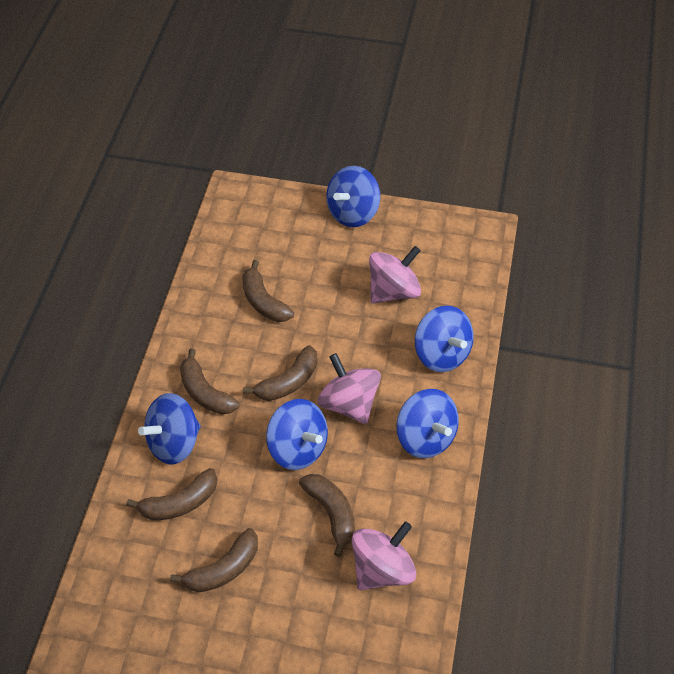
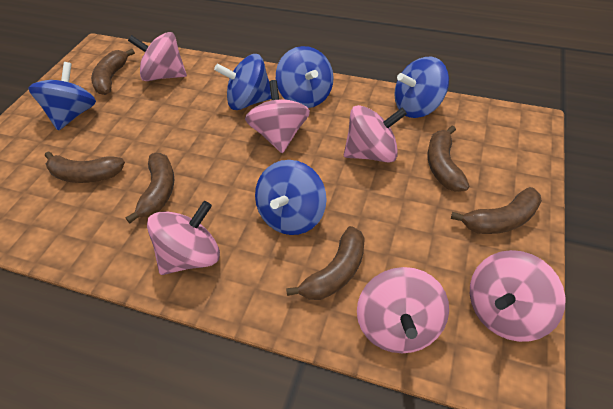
pink spinning top: 3 -> 6

